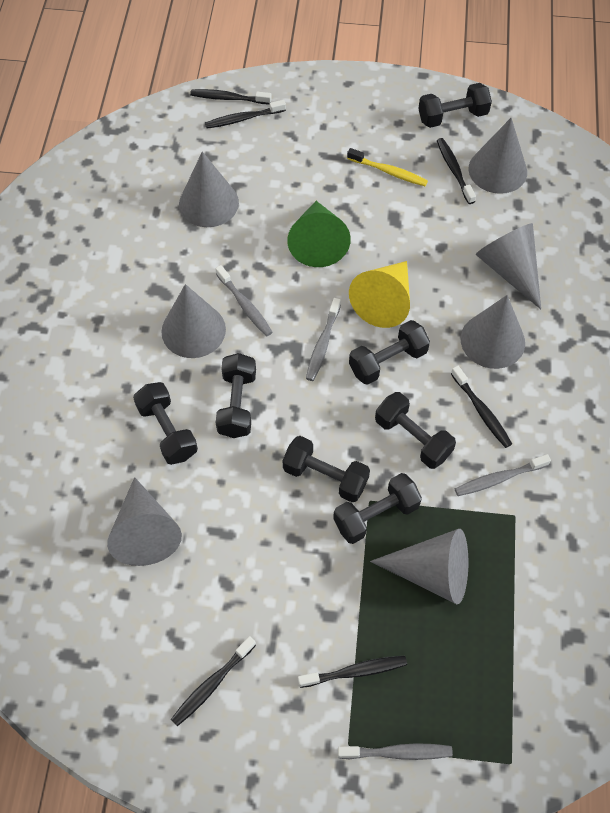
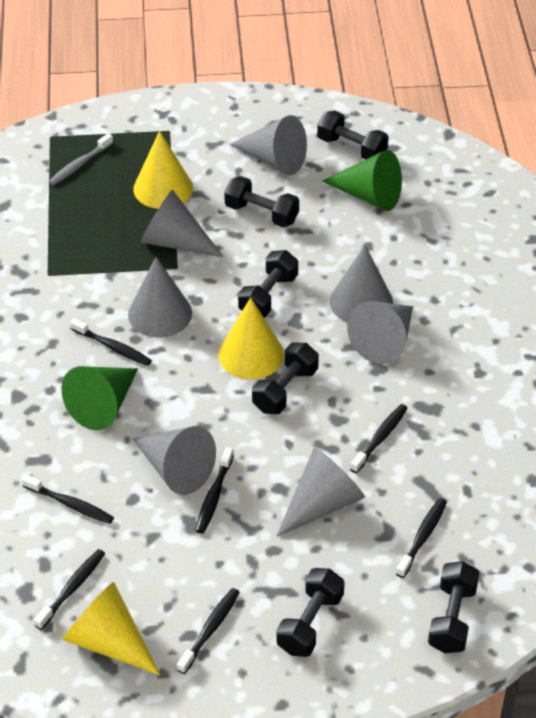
black dumbbell: 7 -> 6
black toothbrush: 6 -> 7
green cone: 1 -> 2
grey toothbrush: 4 -> 1
yellow cone: 1 -> 3
yellow toothbrush: 1 -> 0

